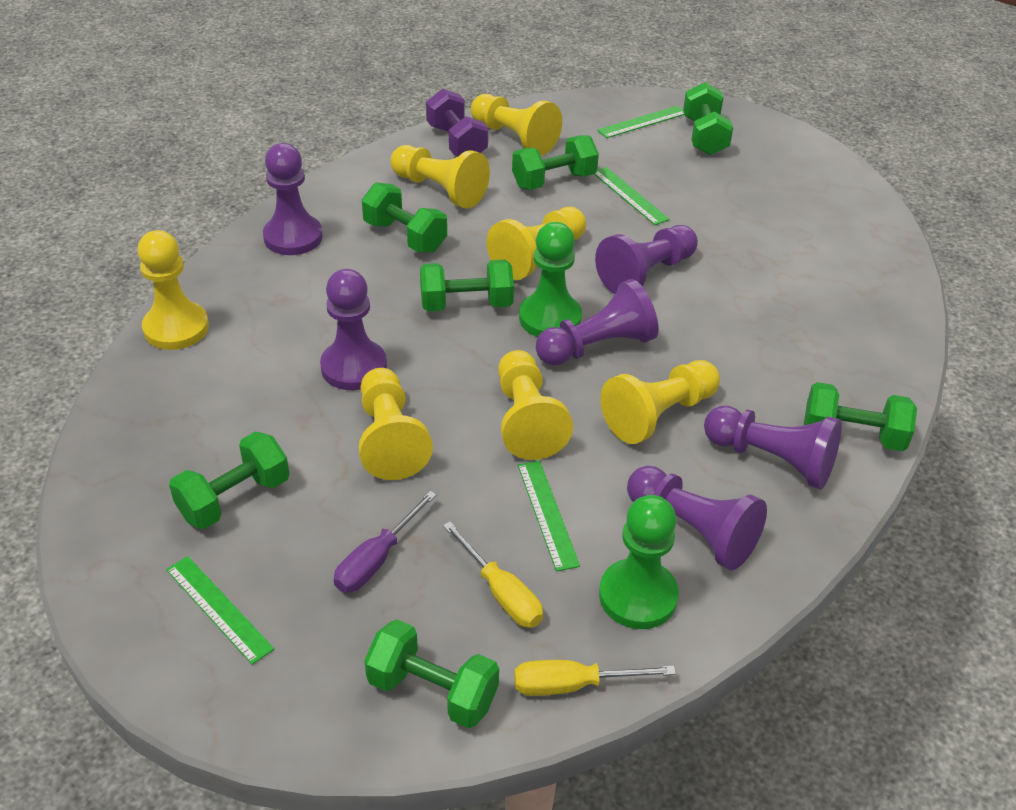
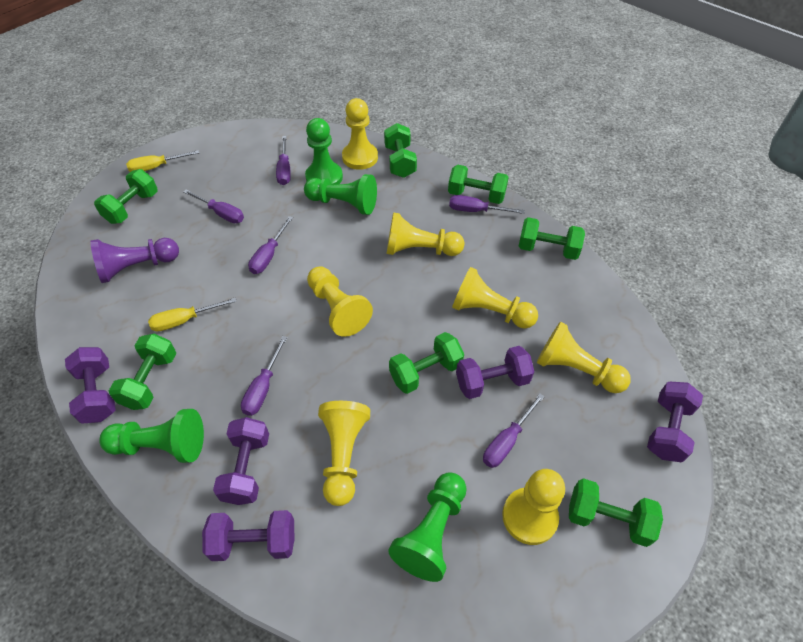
green pawn: 2 -> 4
green ruler: 4 -> 0
purple dumbbell: 1 -> 5
purple pawn: 6 -> 1
purple screwdriver: 1 -> 6

